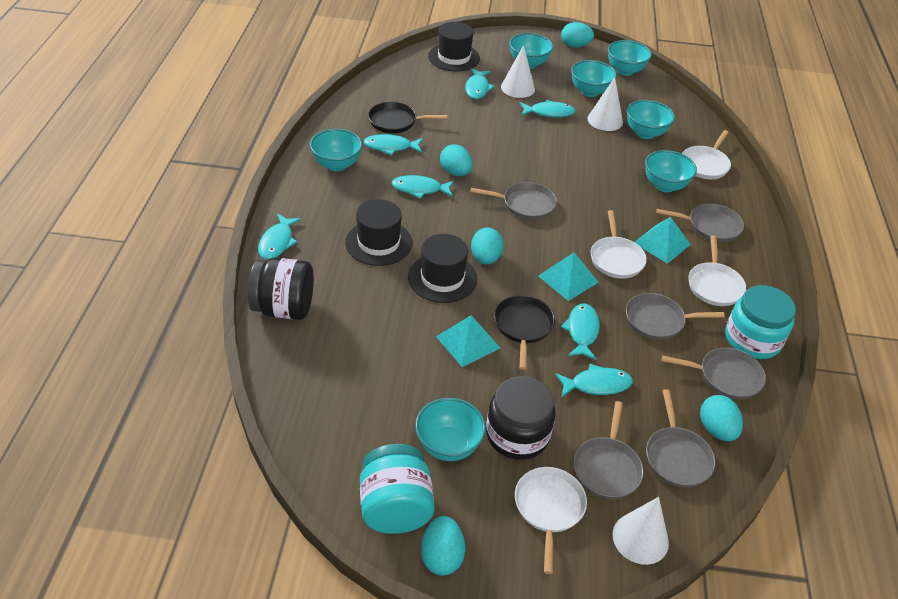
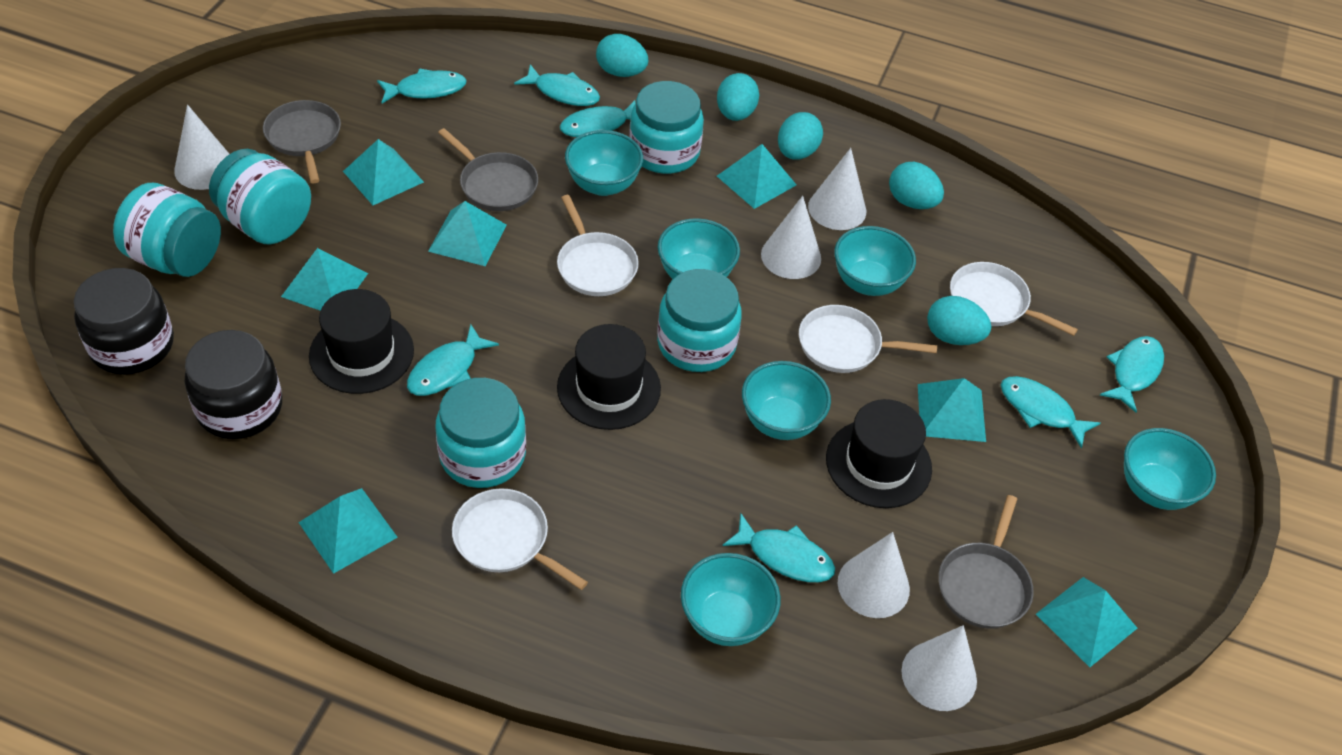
black pan: 2 -> 0
grey pan: 6 -> 3
turquoise bowl: 7 -> 6
turquoise jar: 2 -> 5
turquoise pyramid: 3 -> 7
white cone: 3 -> 5

